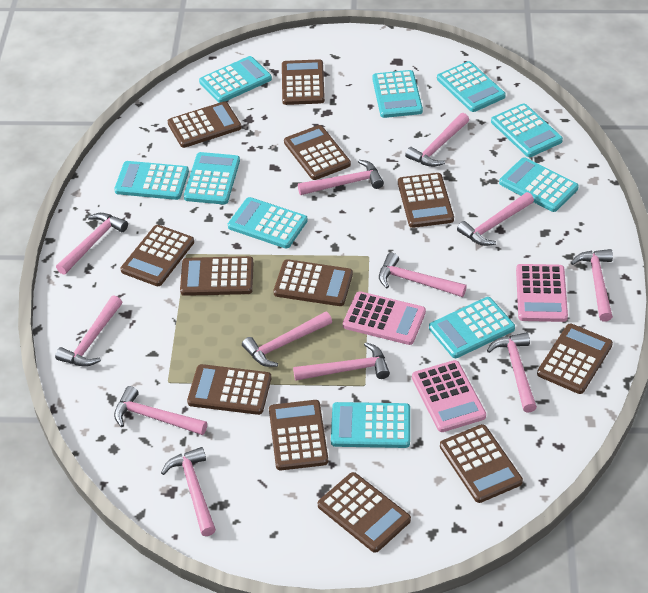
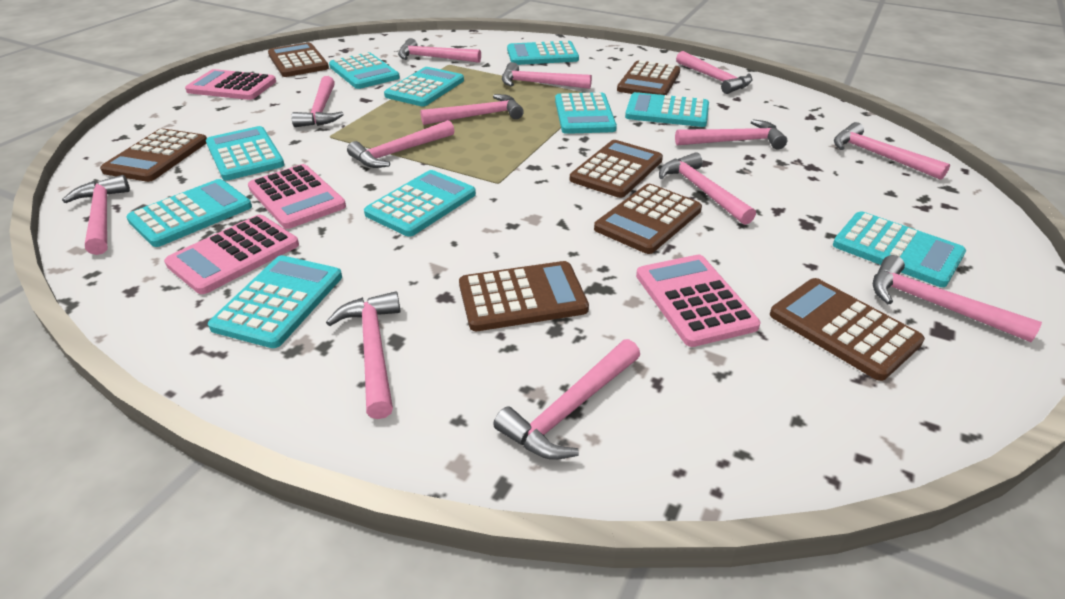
brown calculator: 12 -> 7
pink calculator: 3 -> 4
pink hammer: 12 -> 13

